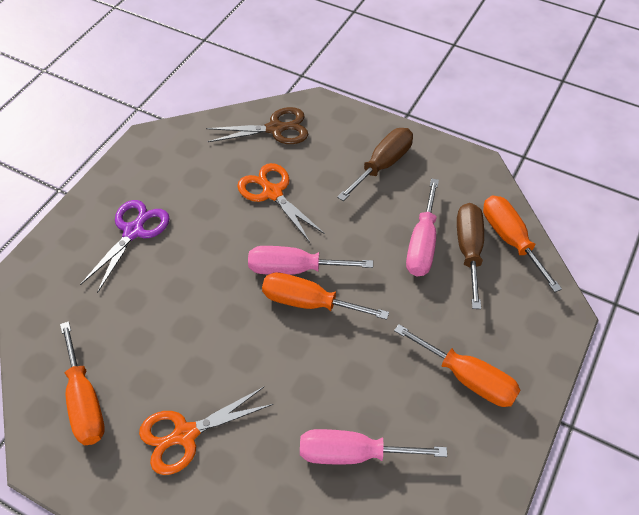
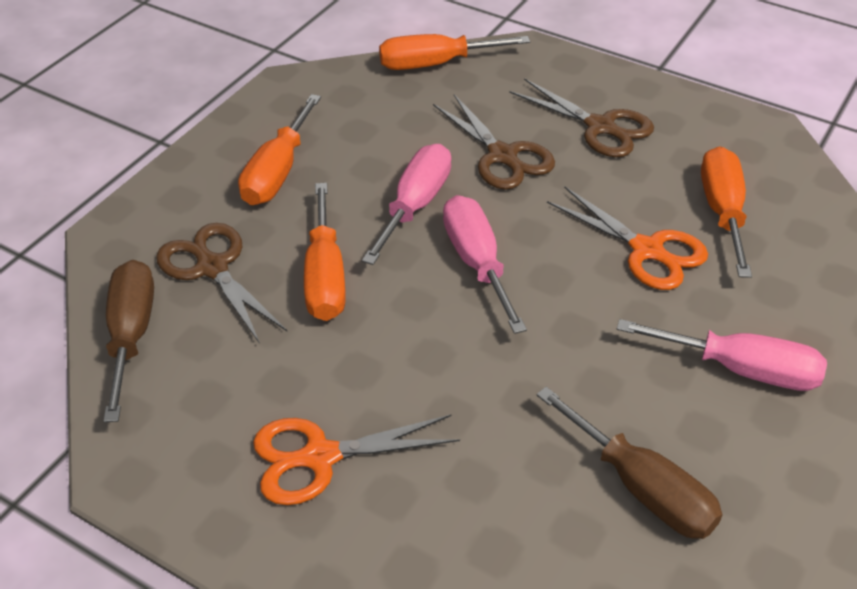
brown scissors: 1 -> 3
purple scissors: 1 -> 0

